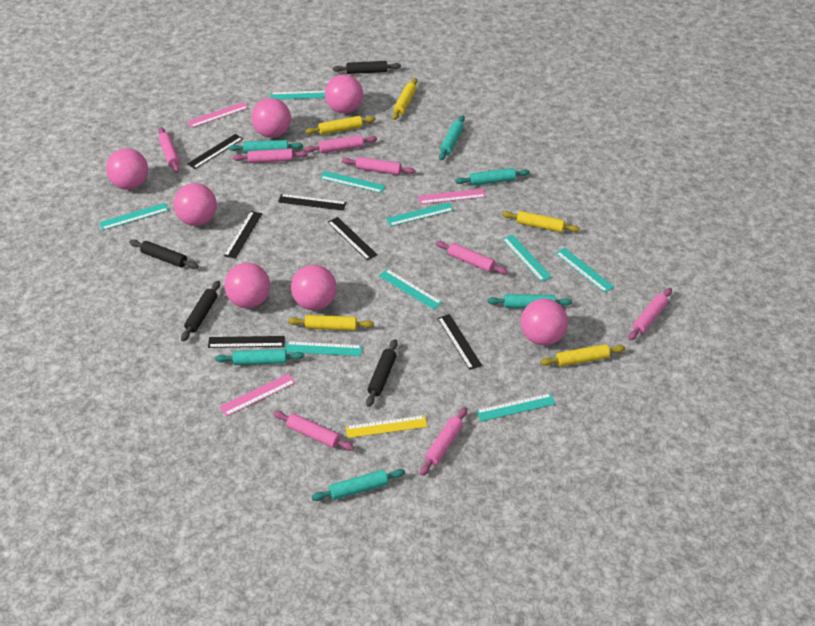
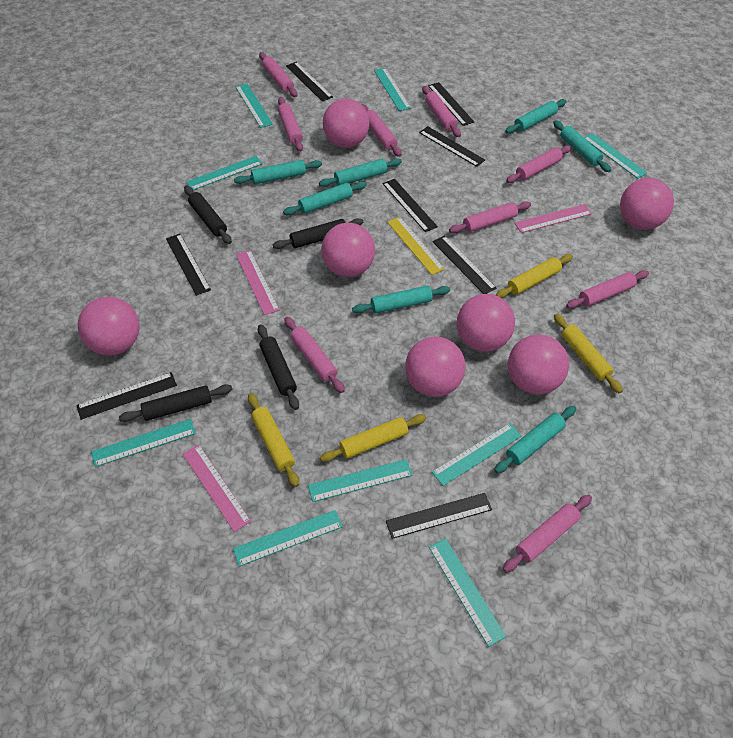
black ruler: 6 -> 8
pink rolling pin: 8 -> 9
turquoise rolling pin: 6 -> 7
yellow rolling pin: 5 -> 4

